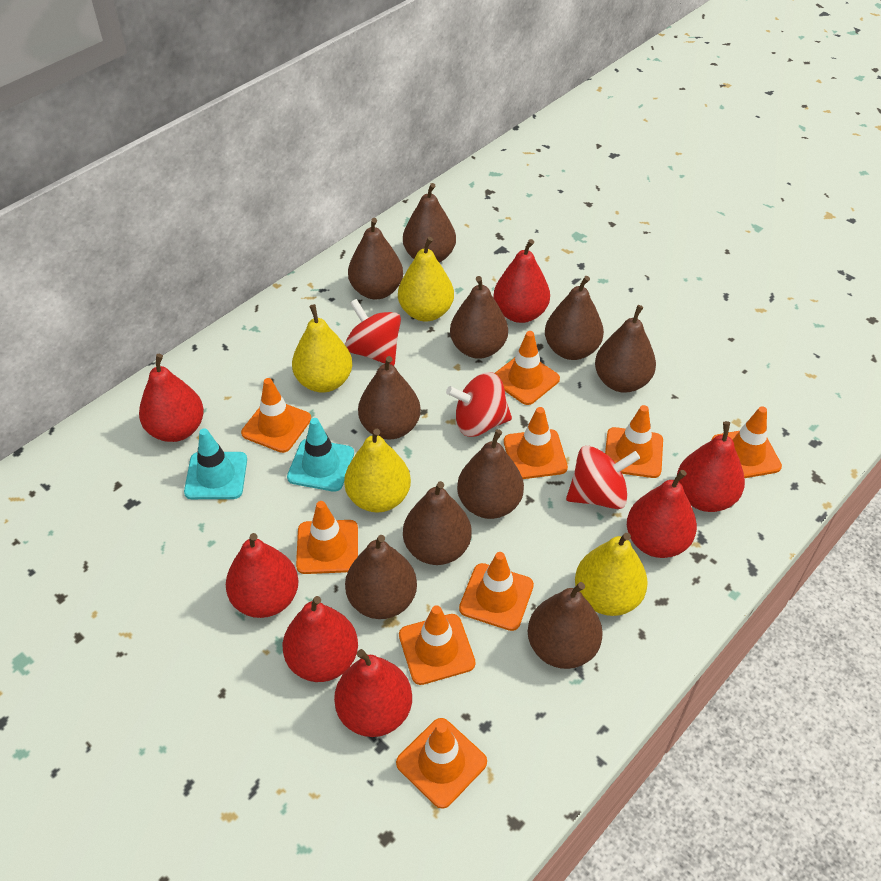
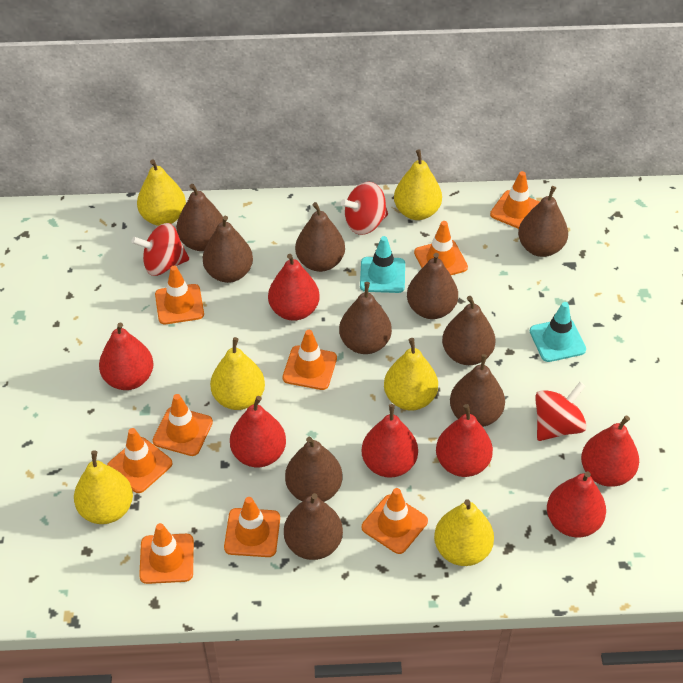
yellow pear: 4 -> 6

